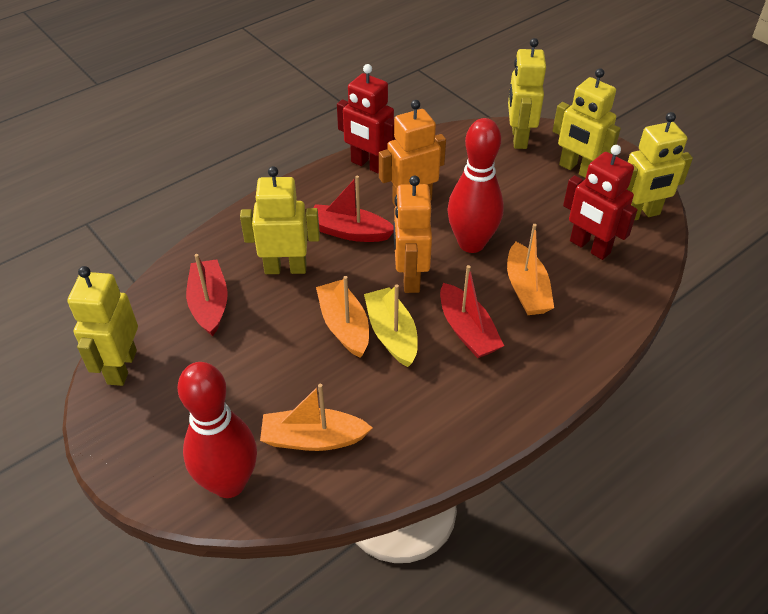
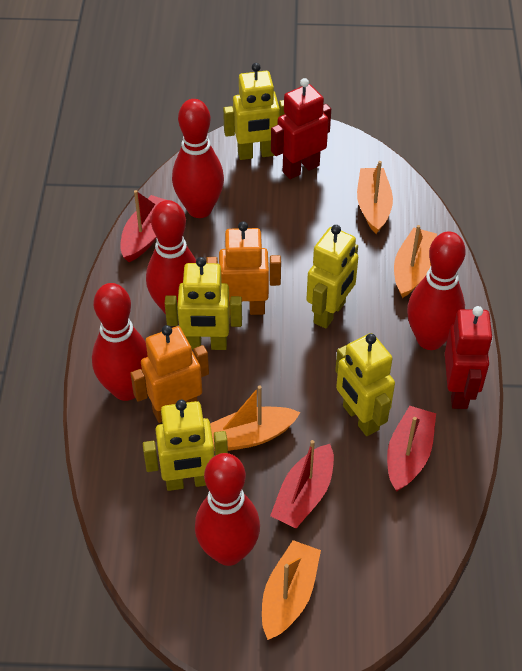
orange boat: 3 -> 4
red bowling pin: 2 -> 5
yellow boat: 1 -> 0

